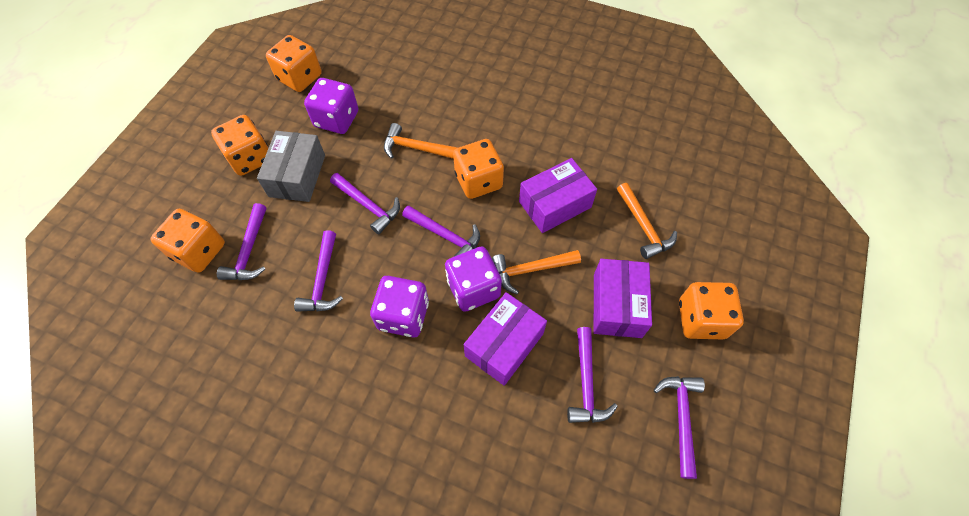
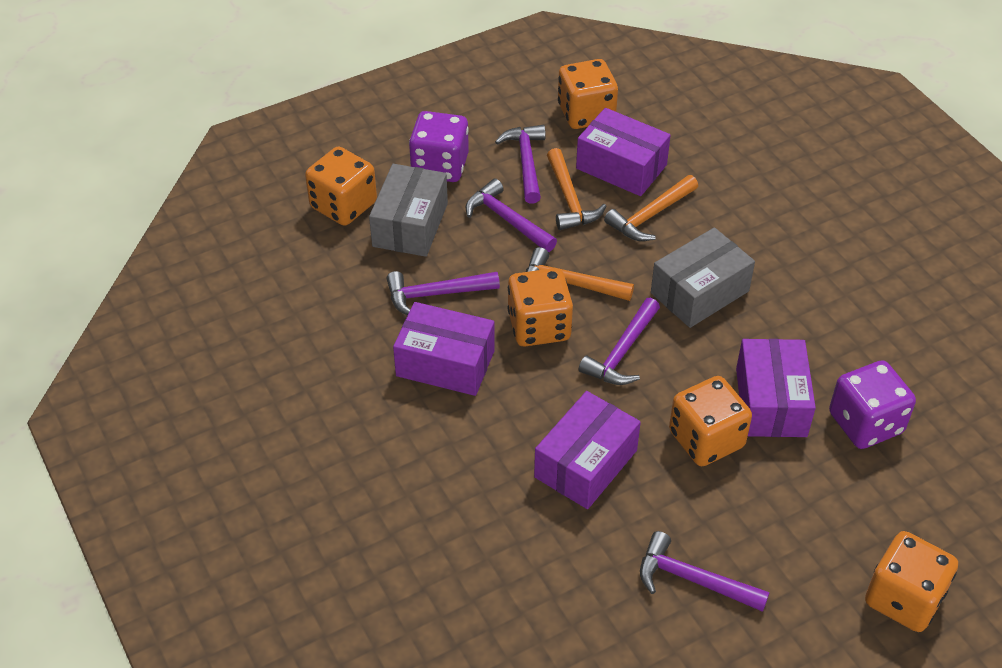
grey box: 1 -> 2
purple box: 3 -> 4
purple dice: 3 -> 2
purple hammer: 6 -> 5

